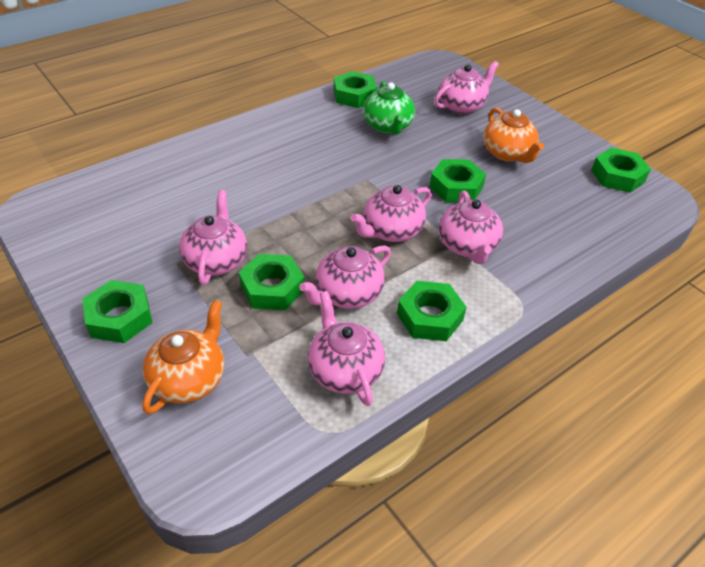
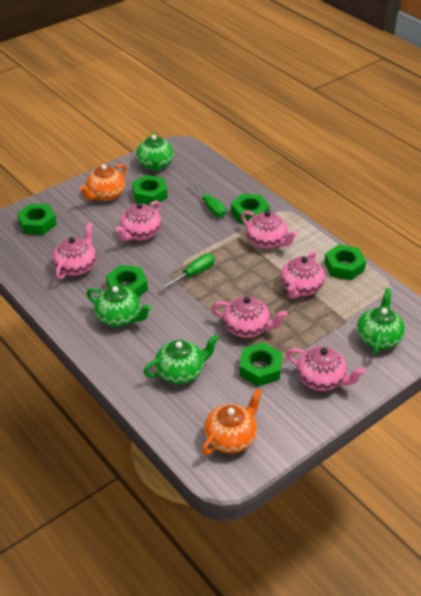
green screwdriver: 0 -> 2
green teapot: 1 -> 4

